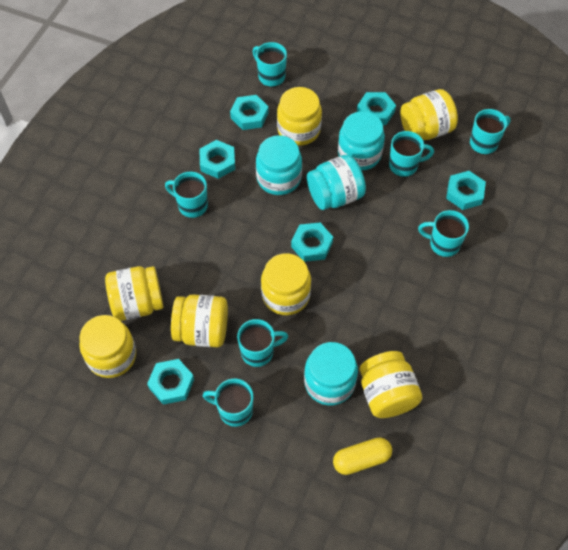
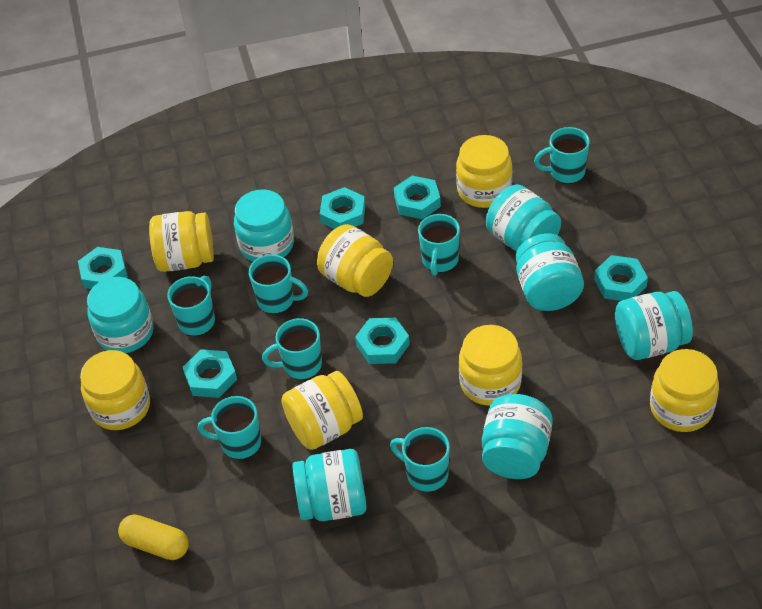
turquoise jar: 4 -> 7

